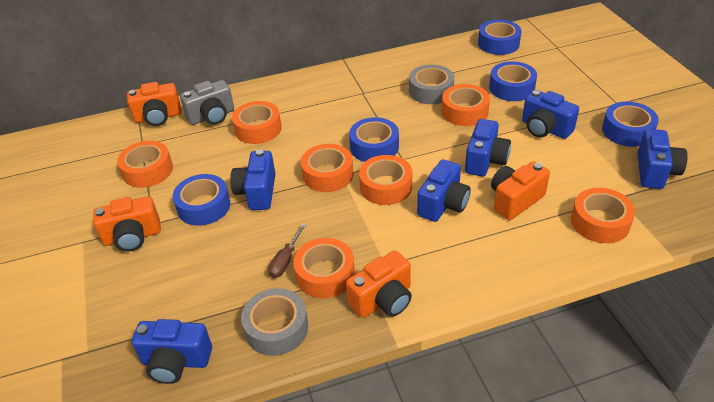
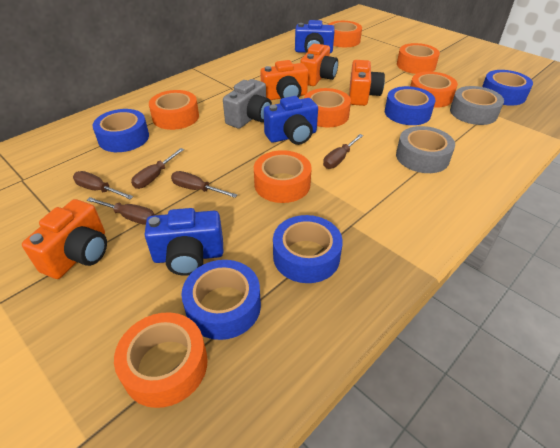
blue camera: 6 -> 3
brown screwdriver: 1 -> 5

